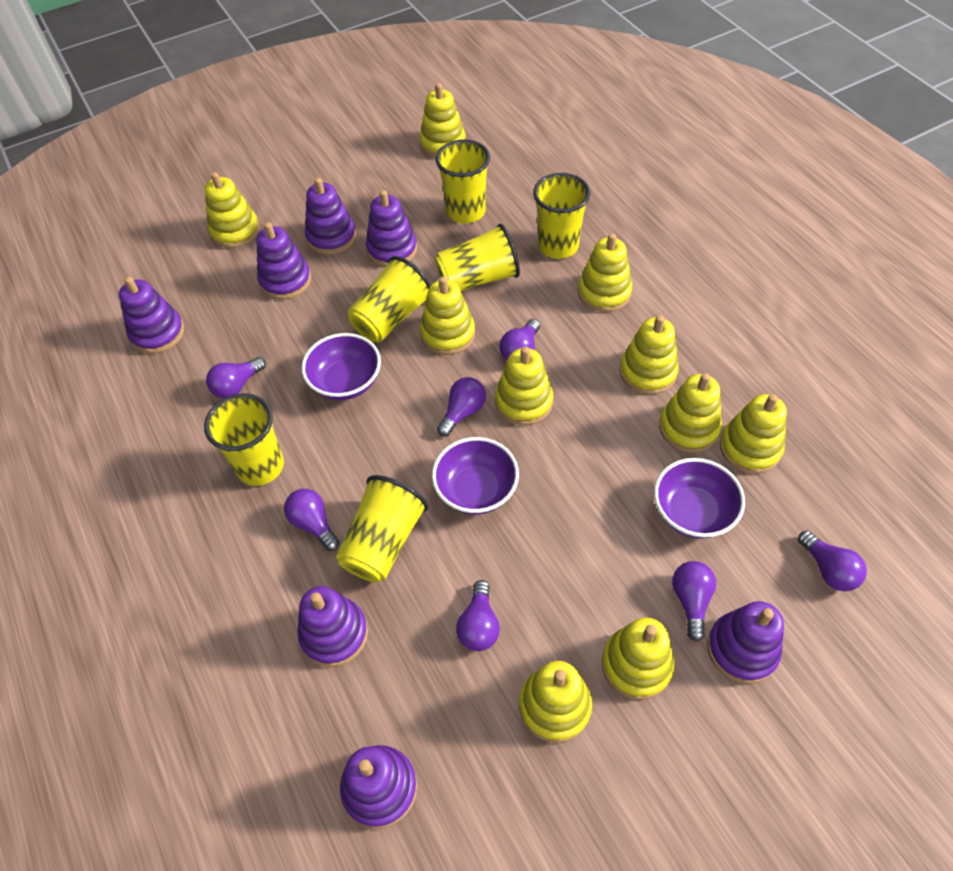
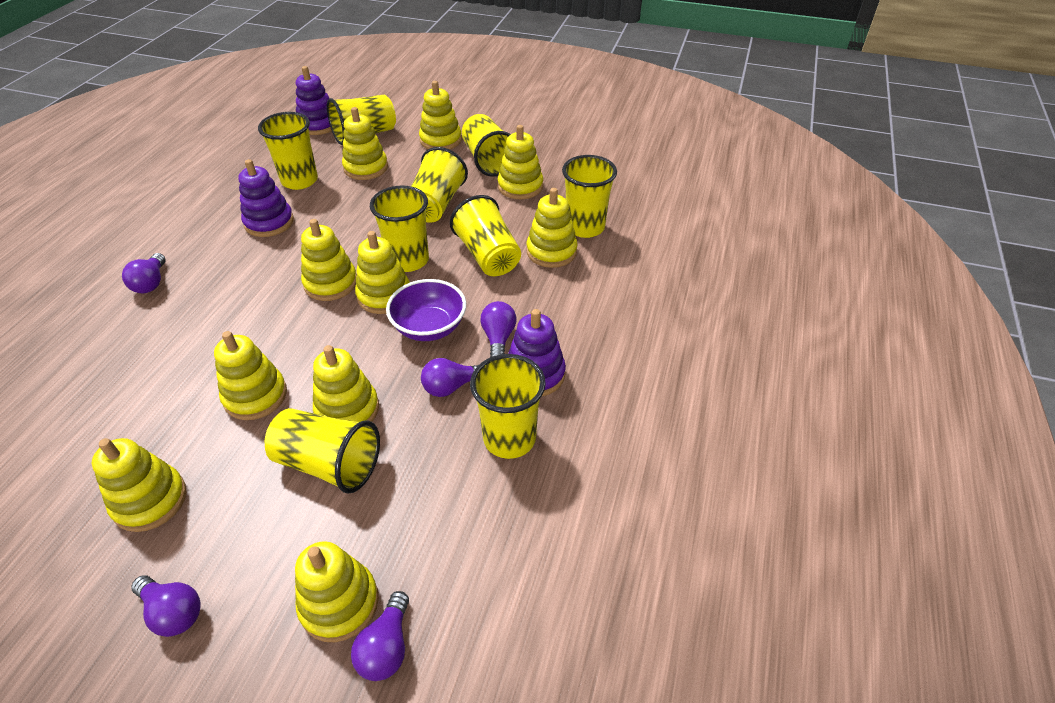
purple bowl: 3 -> 1
purple light bulb: 7 -> 5
purple stacking toy: 7 -> 3
yellow cup: 6 -> 9

